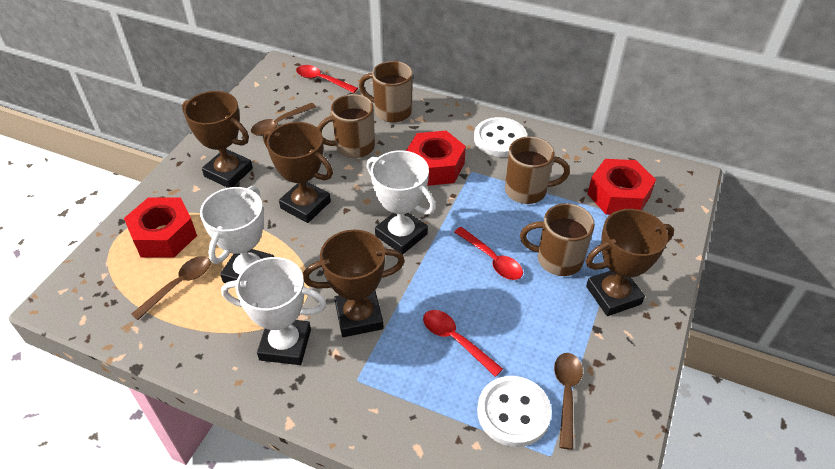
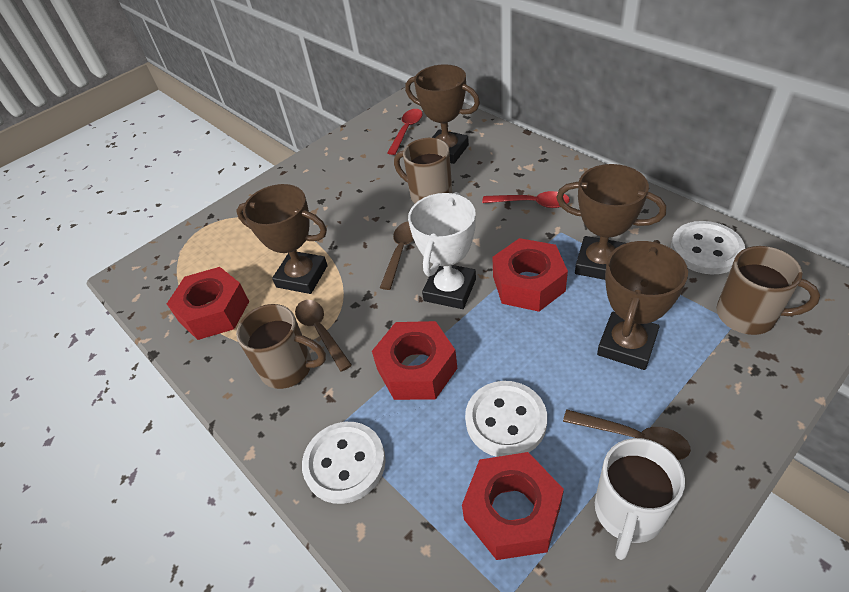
brown mug: 4 -> 3
red nut: 3 -> 4
red spoon: 3 -> 2
white button: 2 -> 3
white mug: 0 -> 1
white trophy: 3 -> 1

